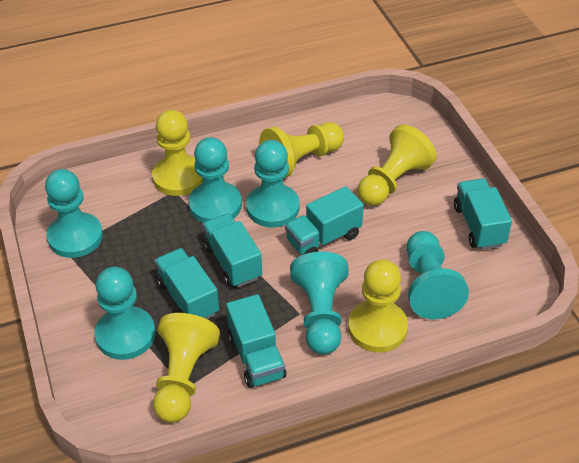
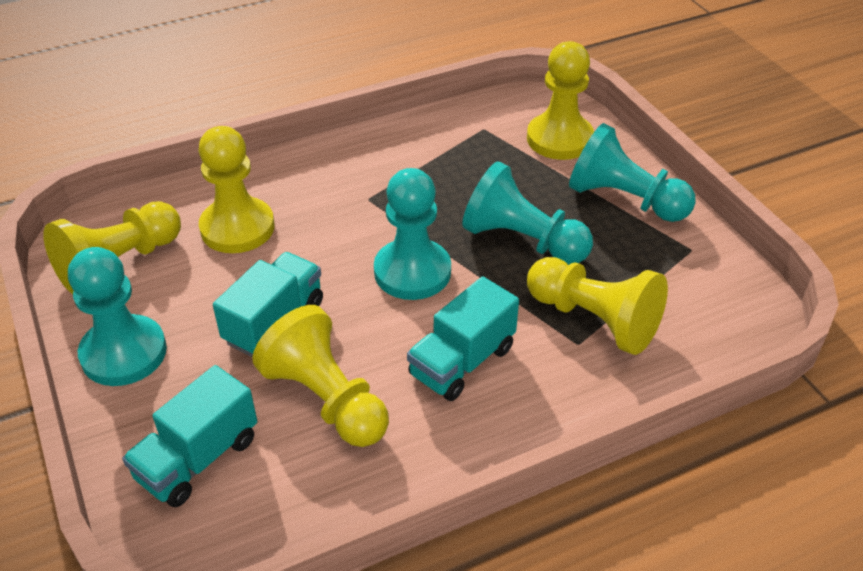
turquoise pawn: 6 -> 4
turquoise truck: 5 -> 3

